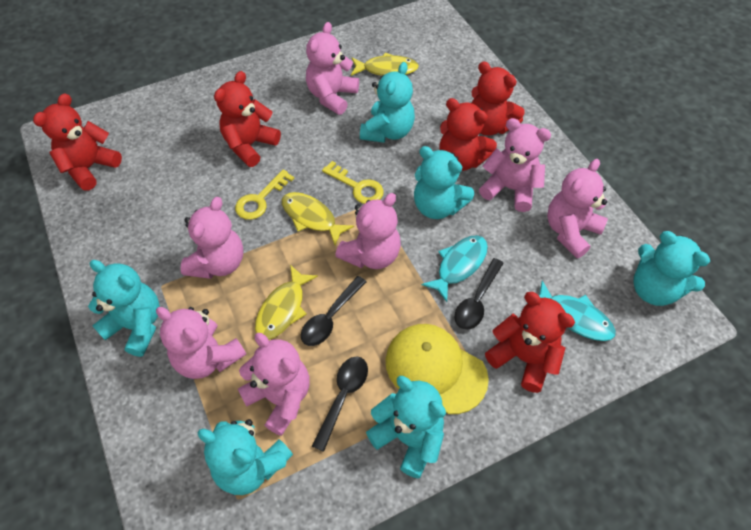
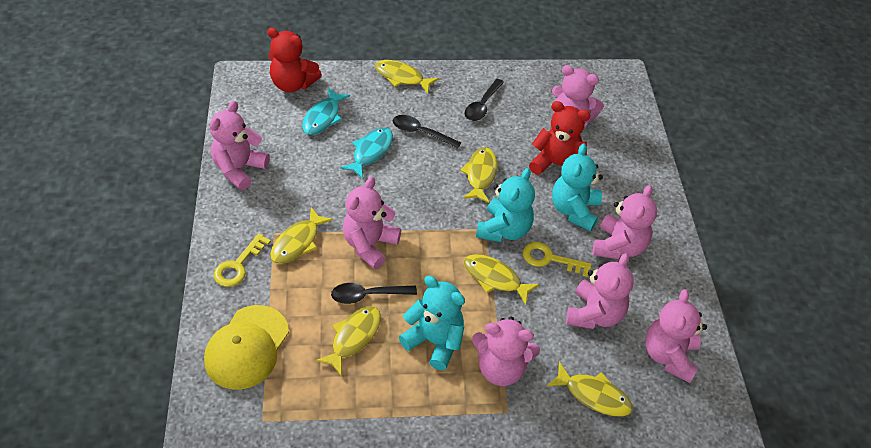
red teddy bear: 5 -> 2
turquoise teddy bear: 6 -> 3
yellow fish: 3 -> 6

